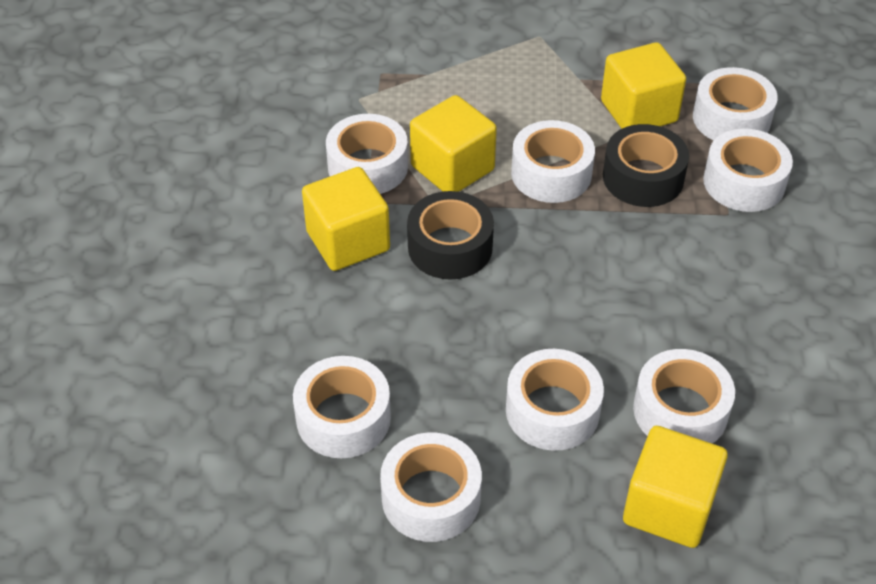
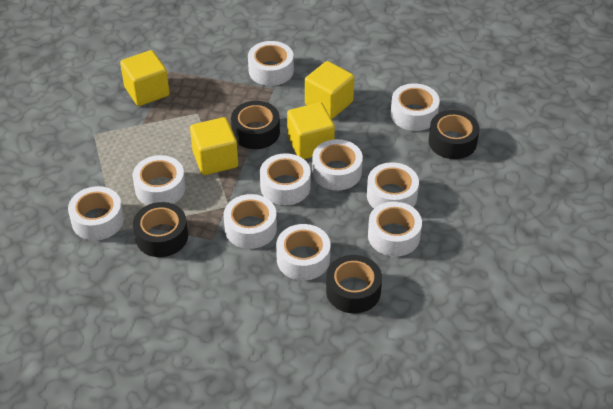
black tape: 2 -> 4
white tape: 8 -> 10

